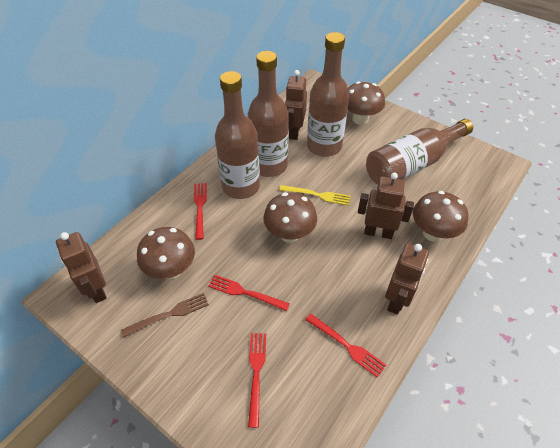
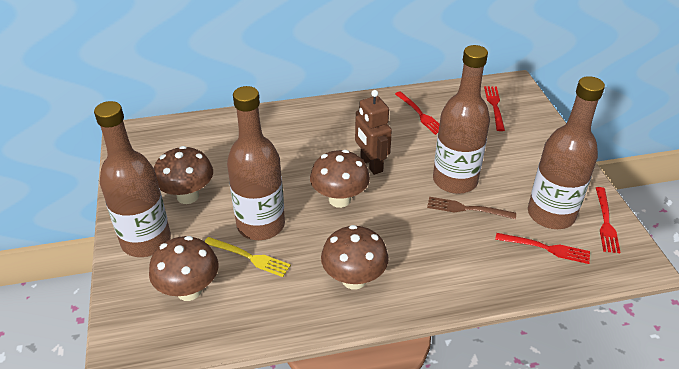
brown robot: 4 -> 1

